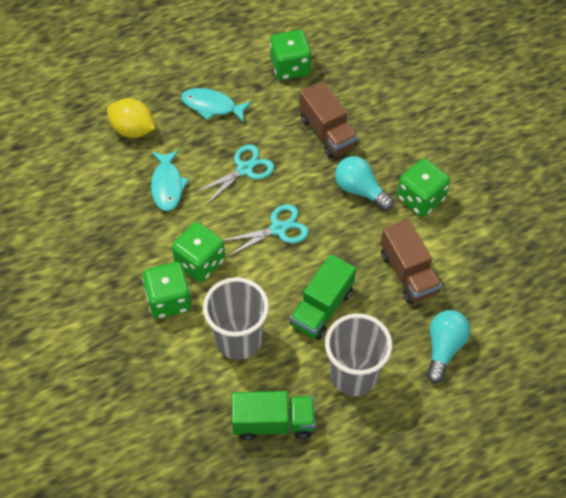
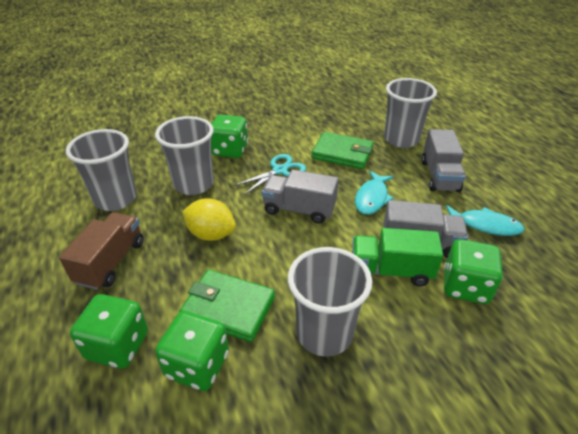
brown truck: 2 -> 1
green truck: 2 -> 1
green wallet: 0 -> 2
grey cup: 2 -> 4
grey truck: 0 -> 3
turquoise light bulb: 2 -> 0
turquoise scissors: 2 -> 1

